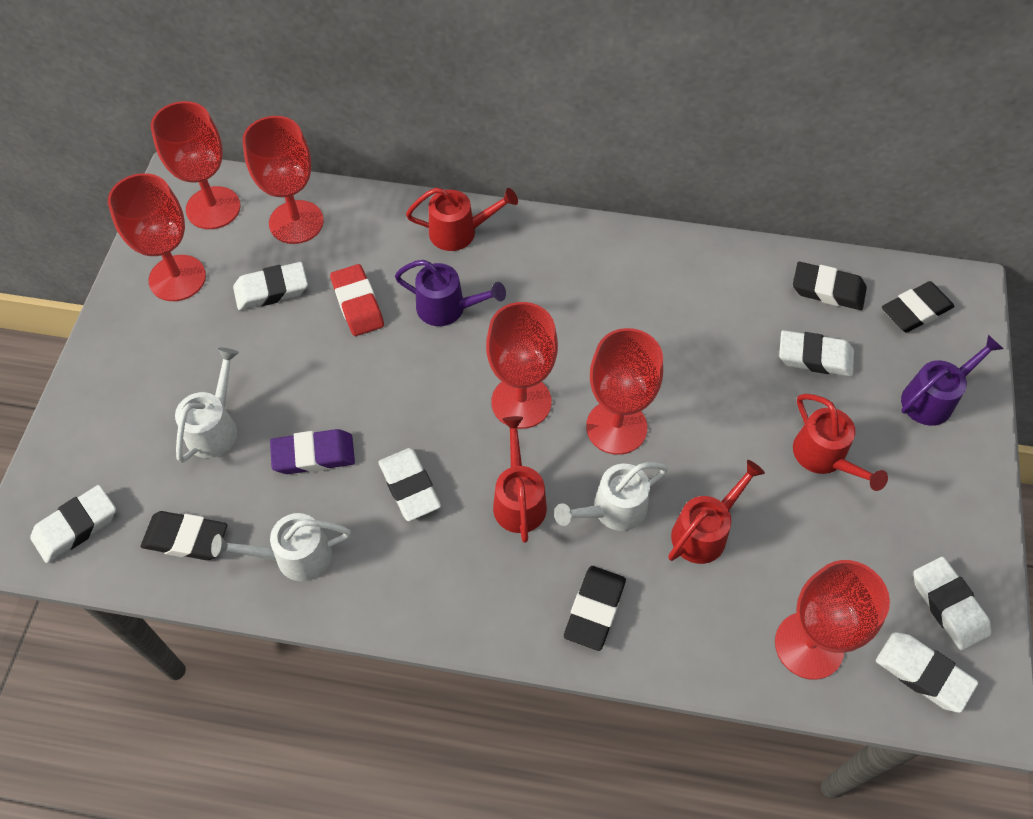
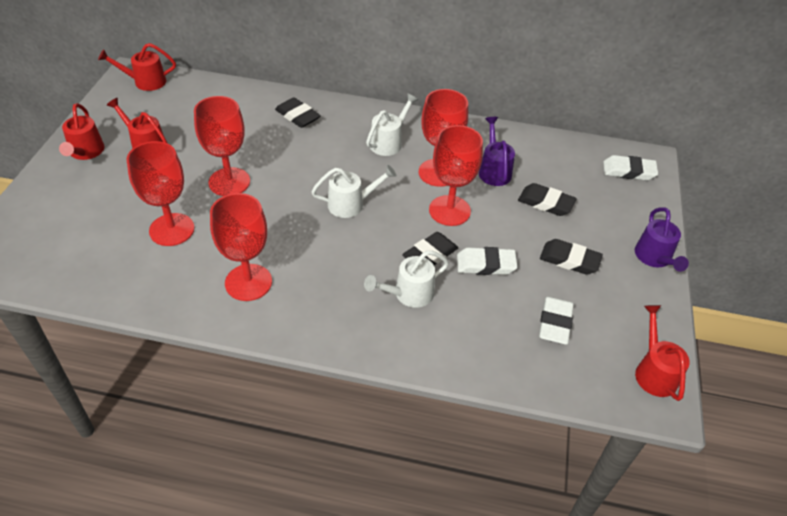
purple eraser: 1 -> 0
red eraser: 1 -> 0
red goblet: 6 -> 5
white eraser: 6 -> 3

